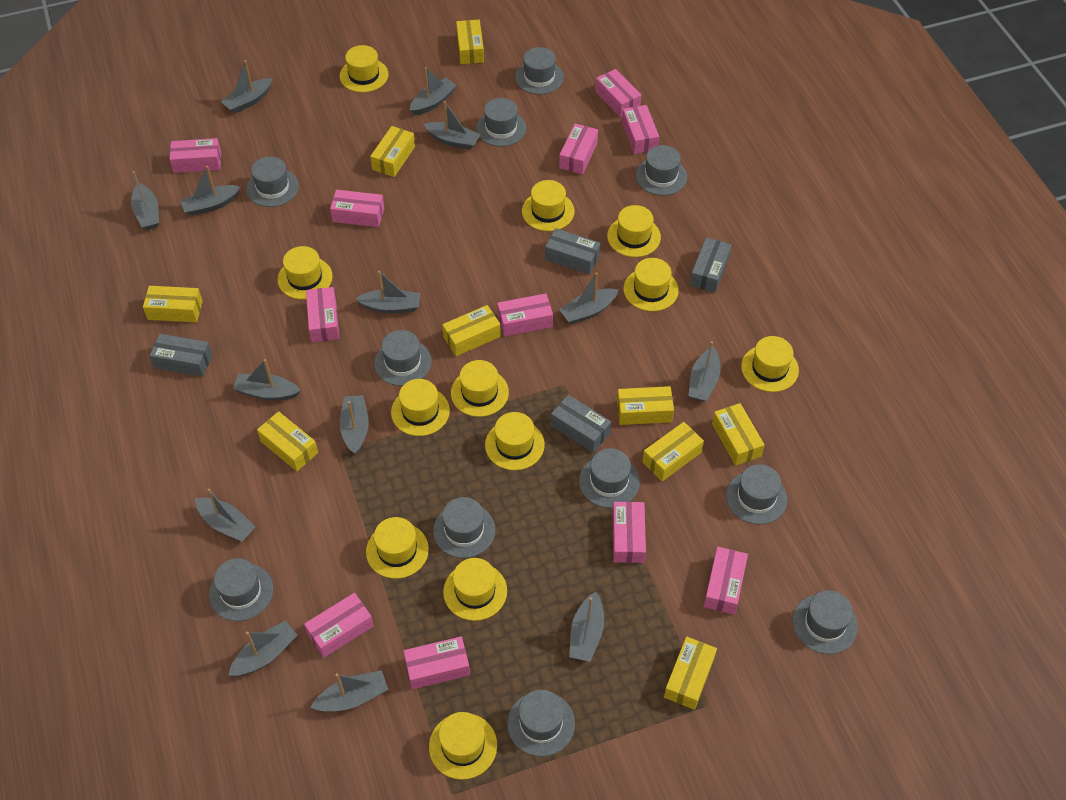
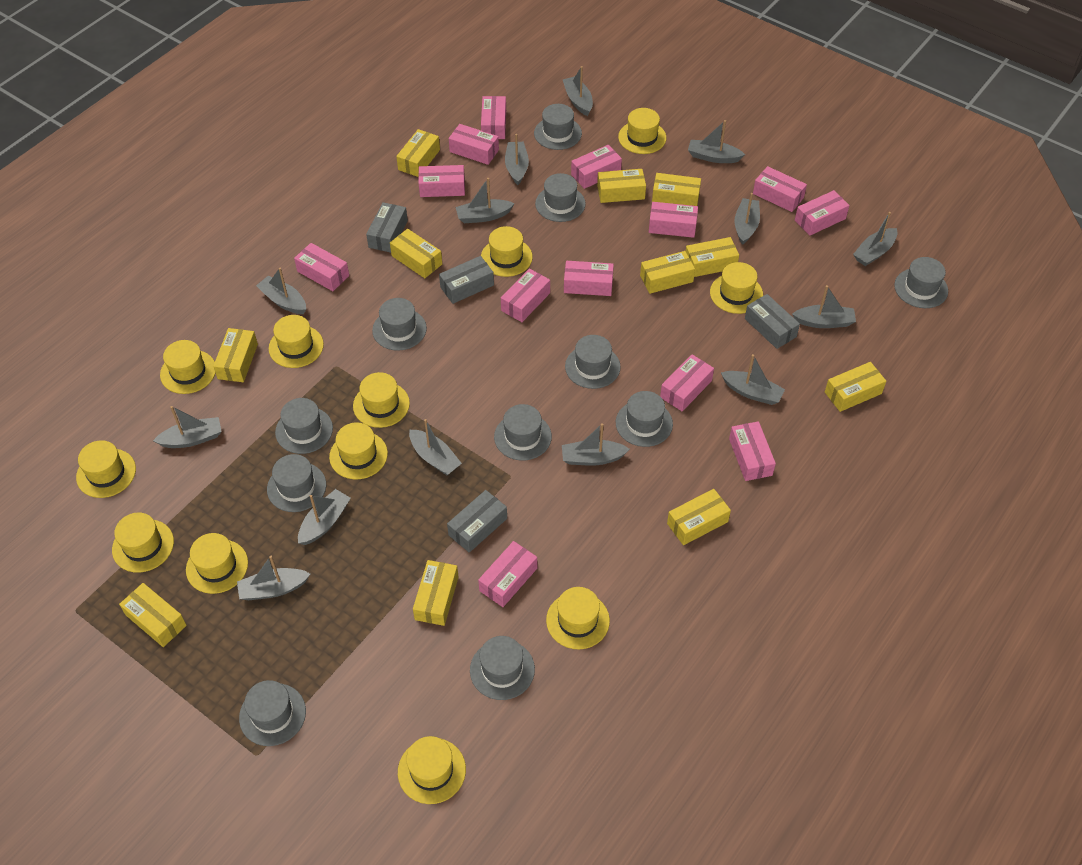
pink box: 11 -> 13
yellow box: 9 -> 11

